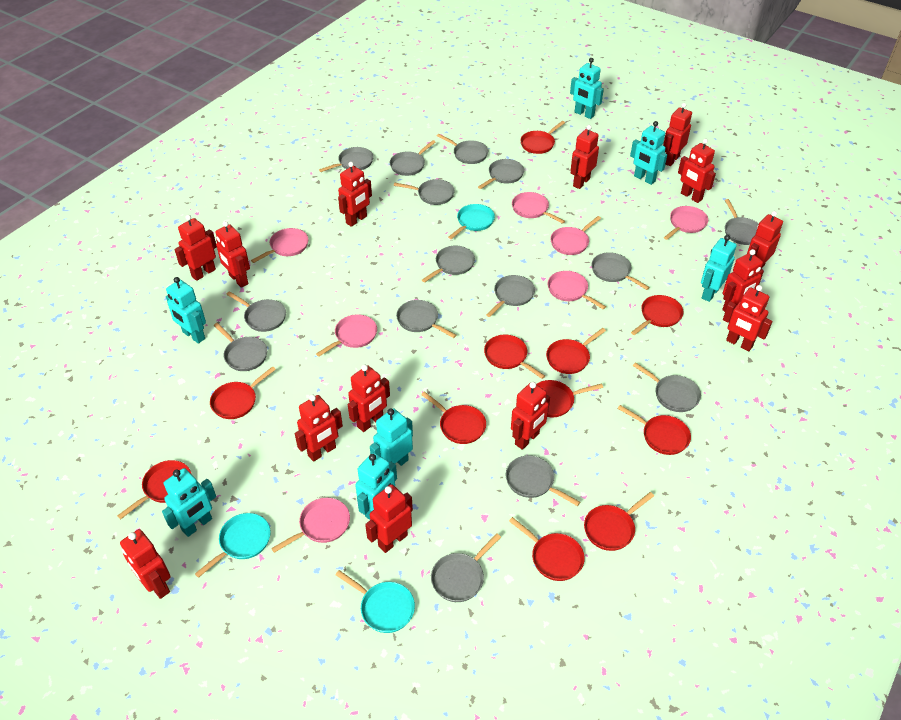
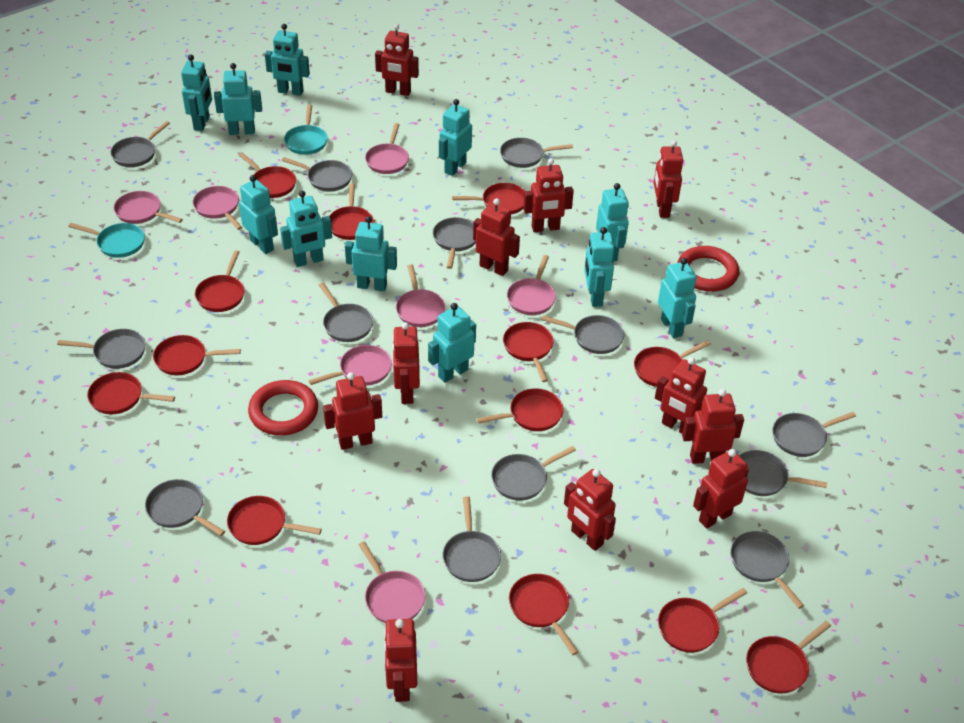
grey pan: 15 -> 13
red pan: 11 -> 13
red ring: 0 -> 2
red robot: 14 -> 11
turquoise pan: 3 -> 2
turquoise robot: 7 -> 11

